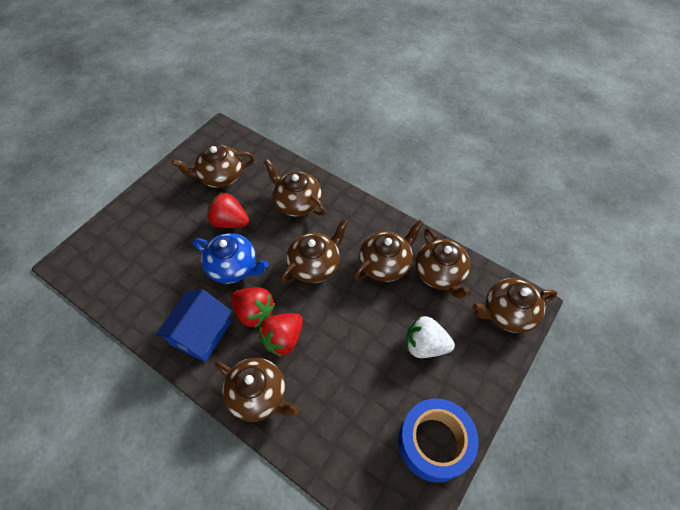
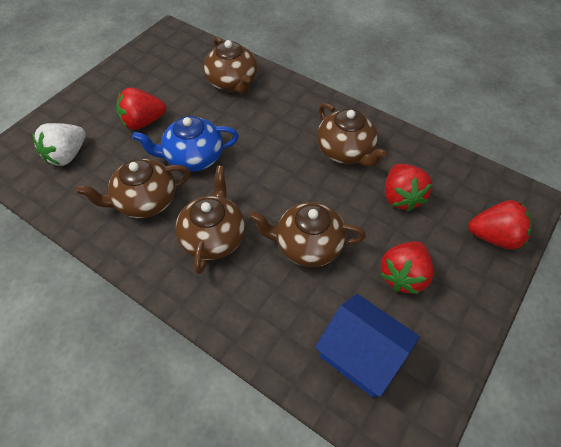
blue tape: 1 -> 0
brown teapot: 7 -> 5
red strawberry: 3 -> 4

